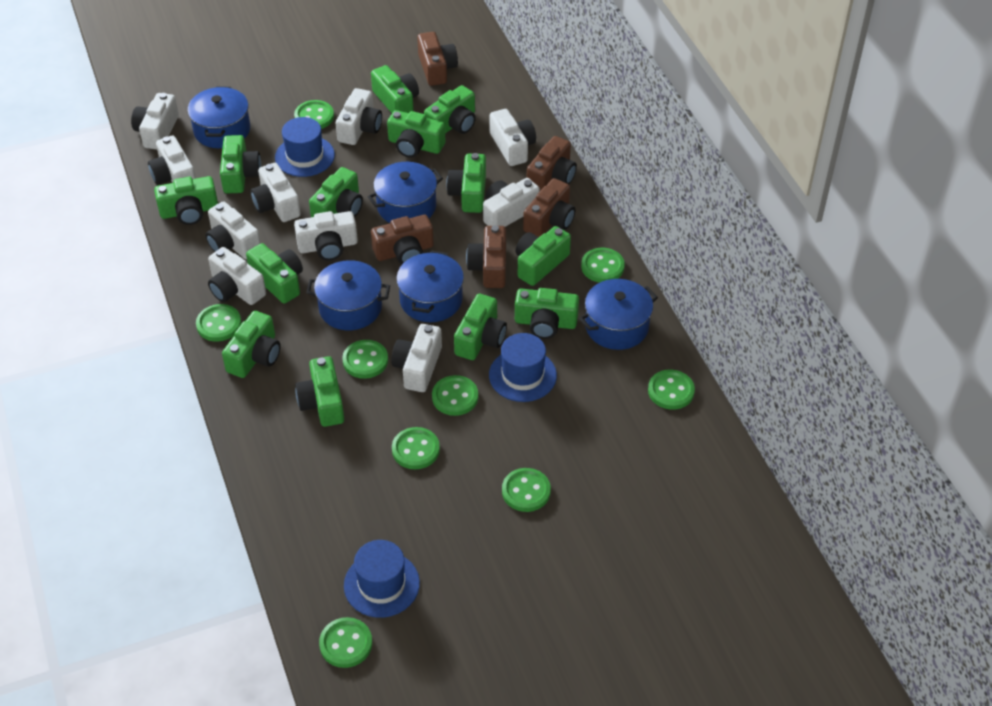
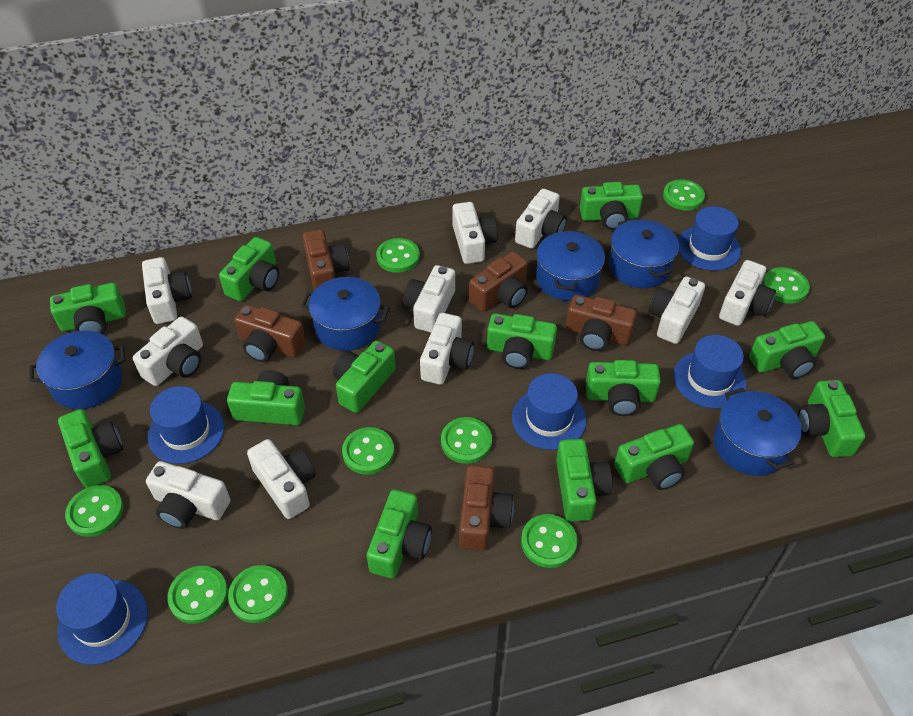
blue hat: 3 -> 5

